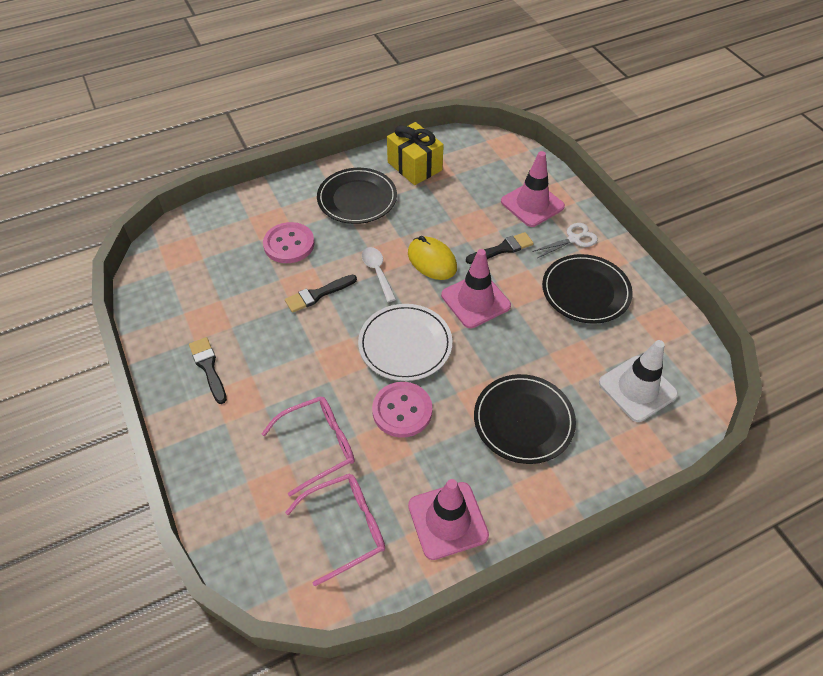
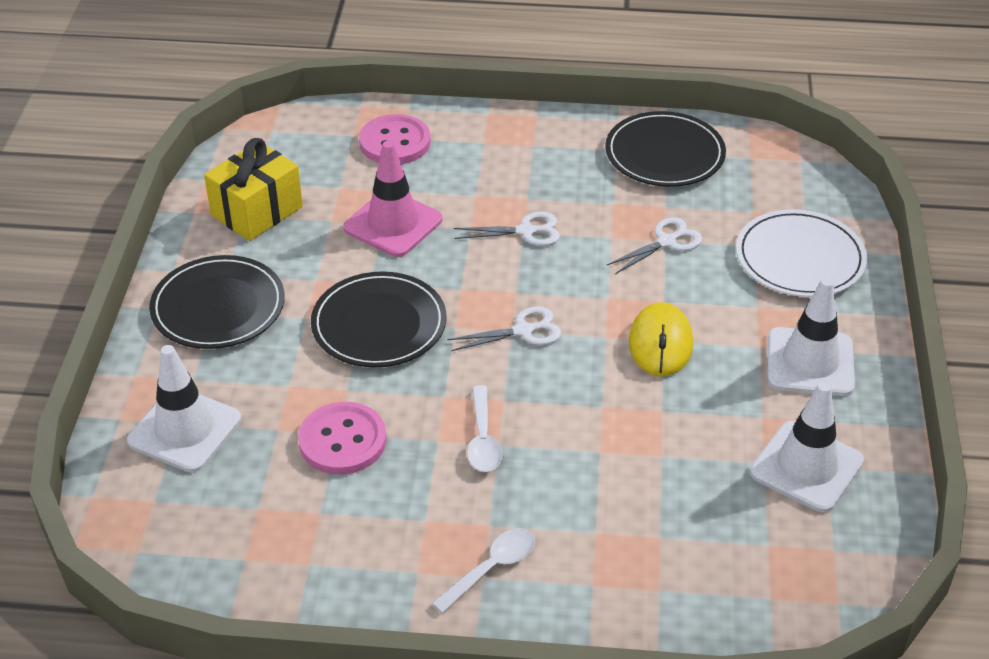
black brush: 3 -> 0
pink glasses: 2 -> 0
pink traffic cone: 3 -> 1
white scissors: 1 -> 3
white spoon: 1 -> 2
white traffic cone: 1 -> 3

